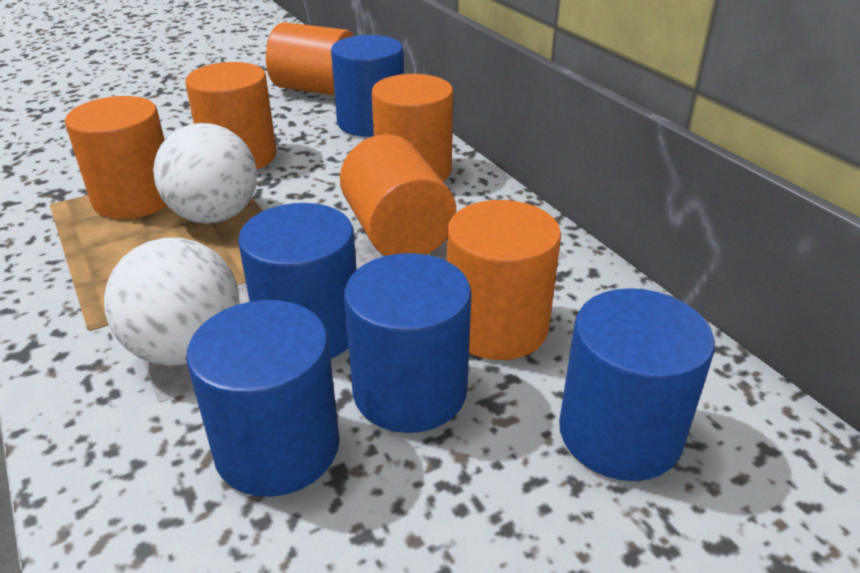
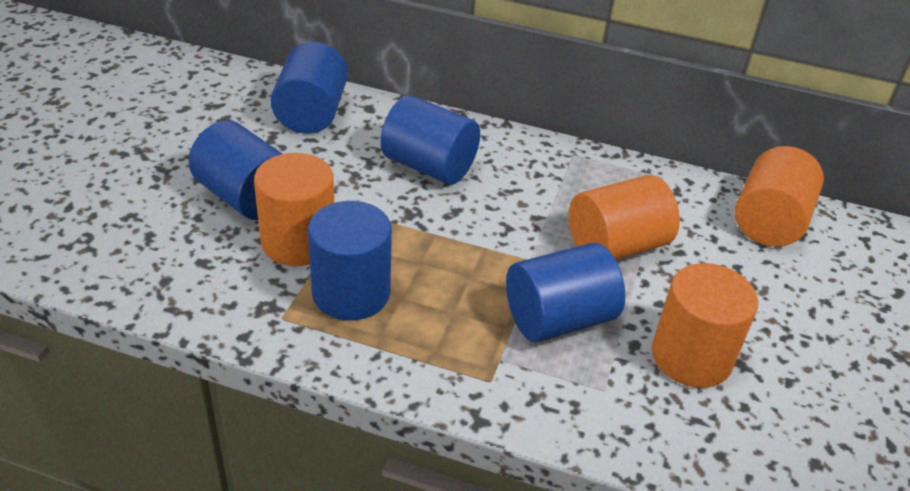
orange cylinder: 6 -> 4
white ball: 2 -> 0

